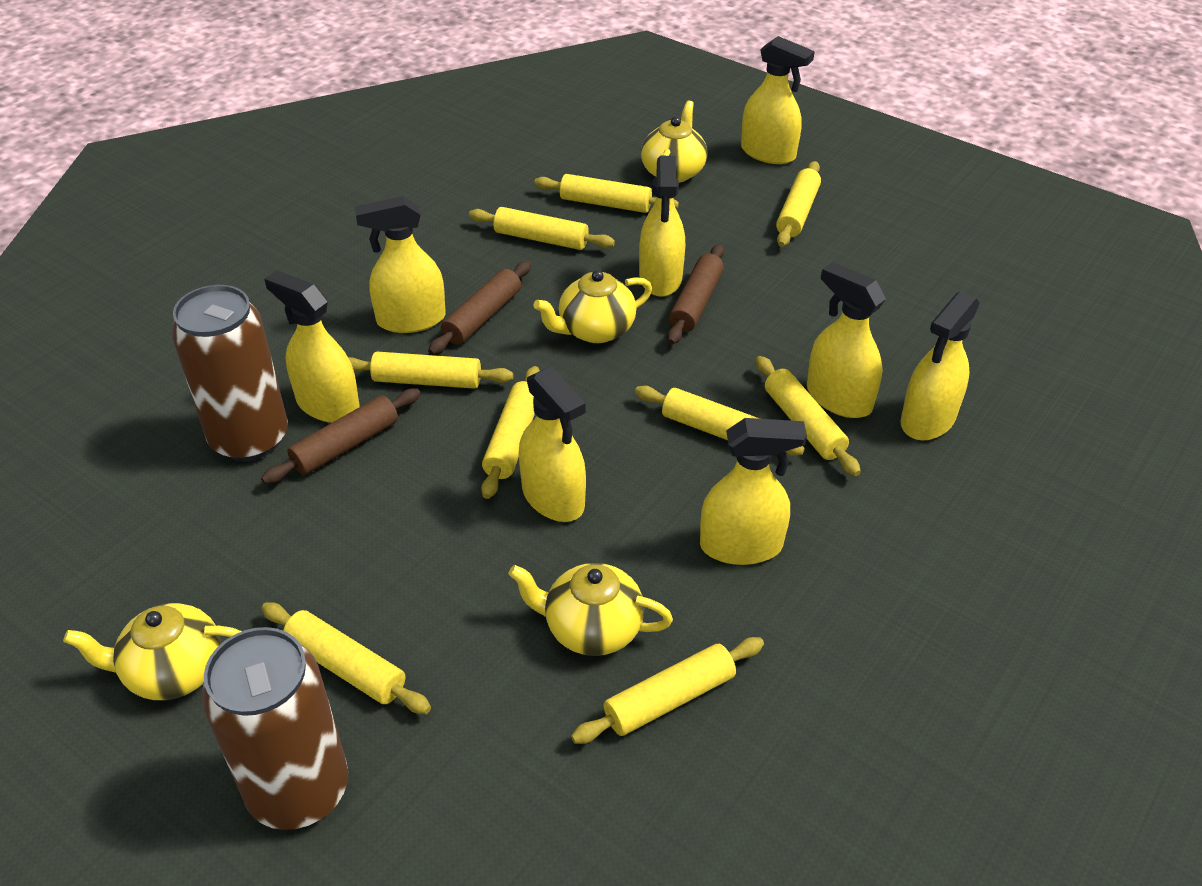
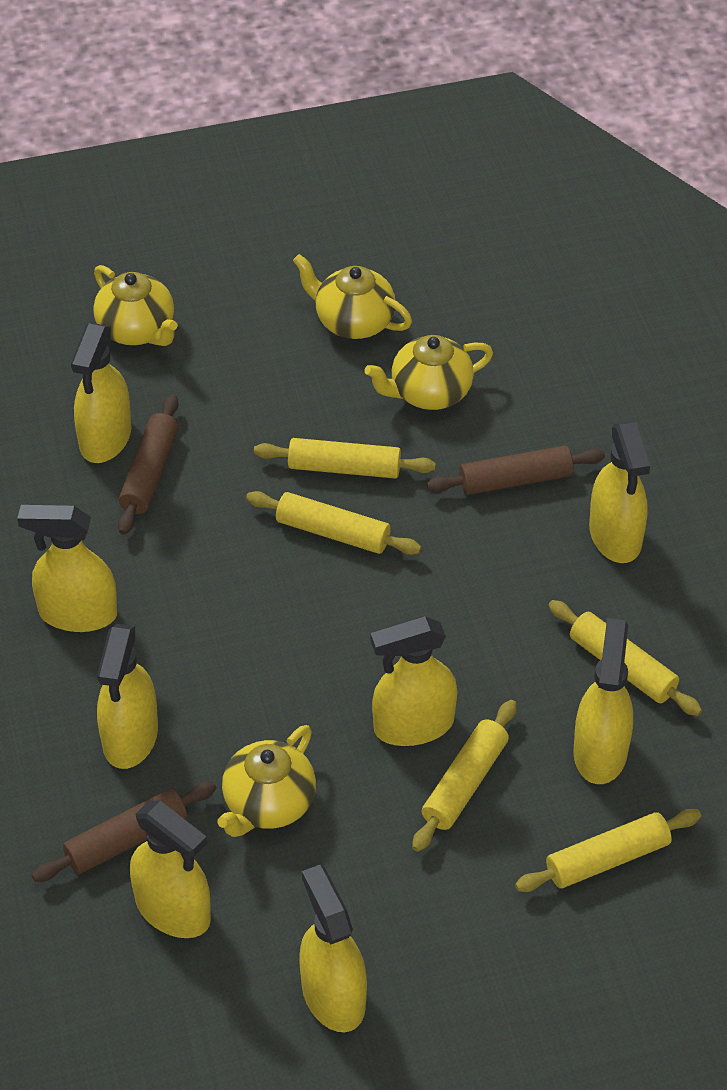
brown can: 2 -> 0
yellow rolling pin: 9 -> 5

